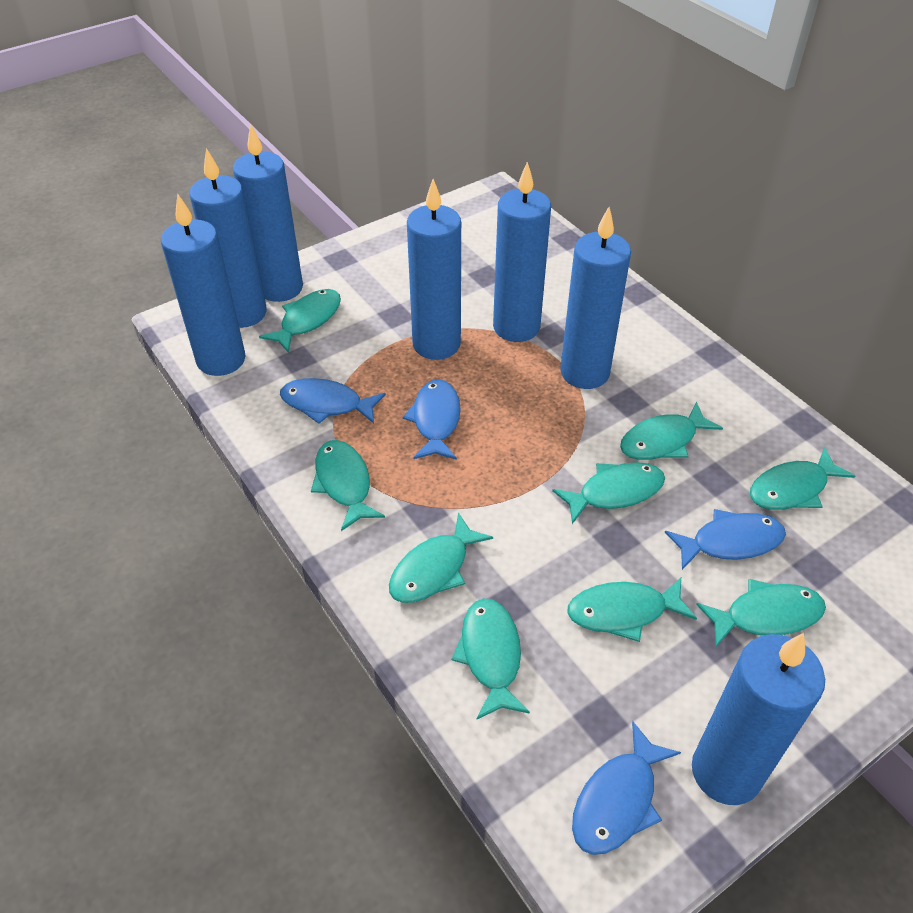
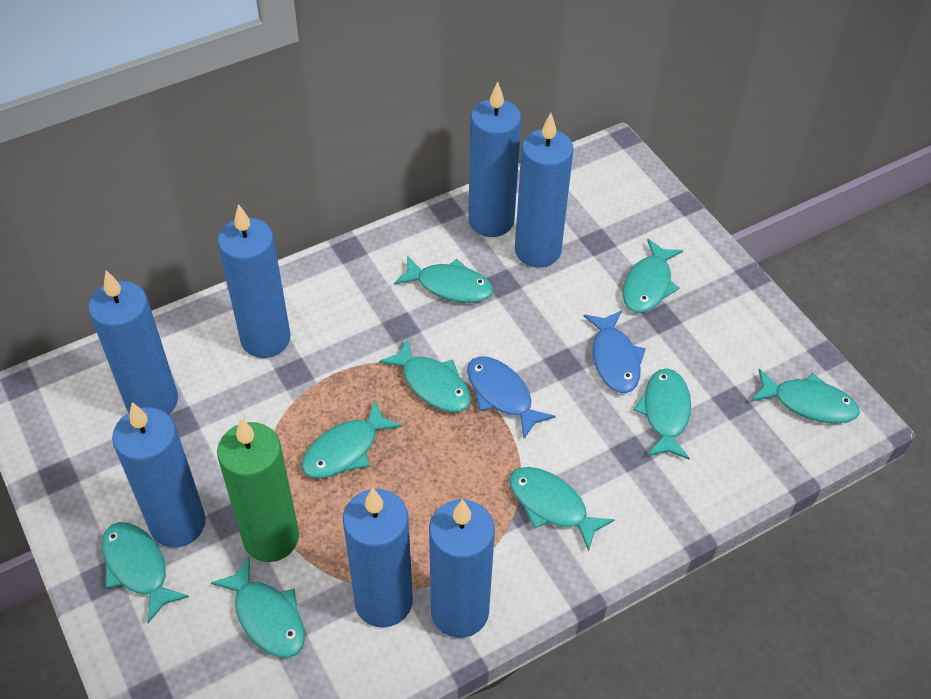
blue fish: 4 -> 2
green candle: 0 -> 1

